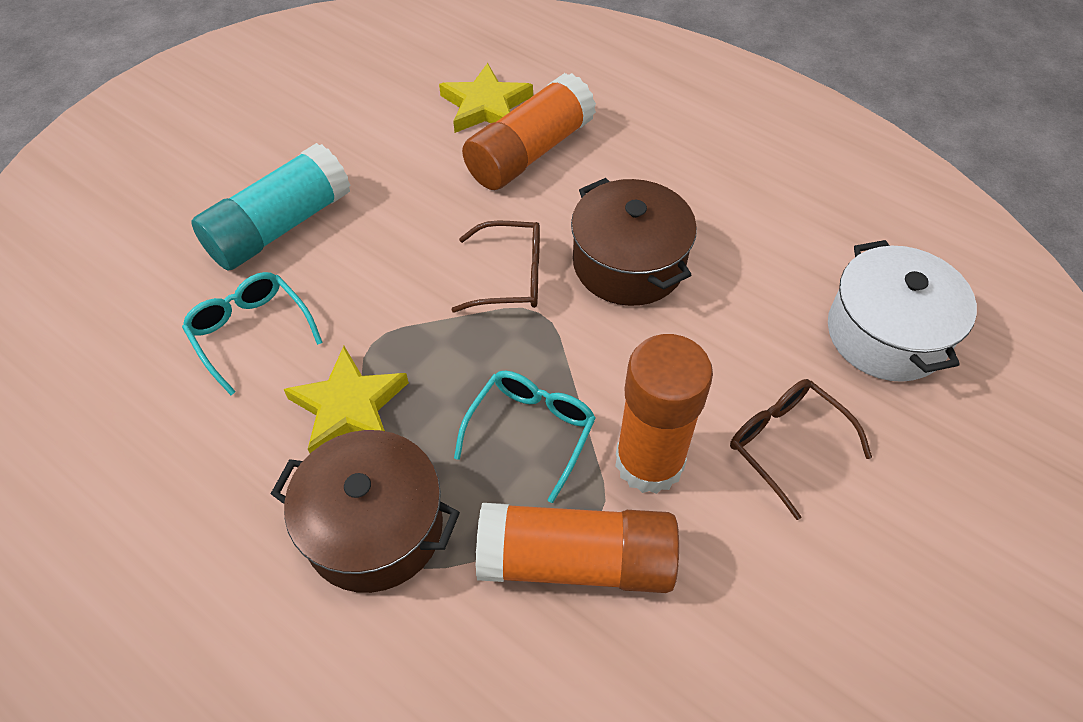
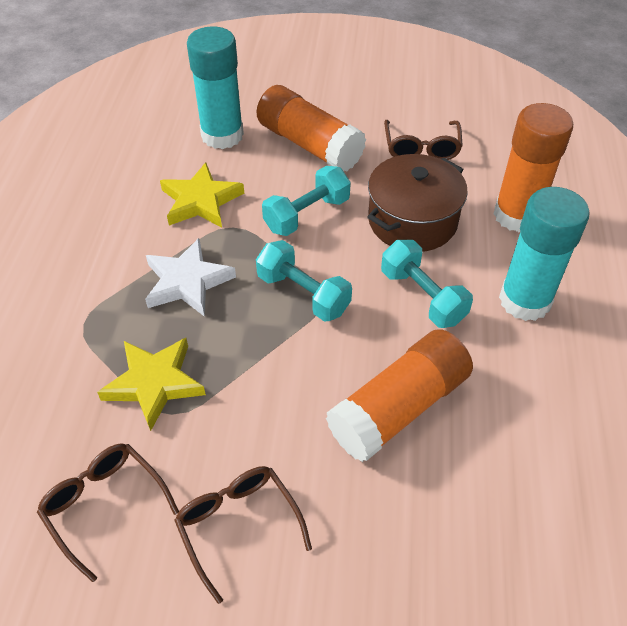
brown glasses: 2 -> 3
brown pot: 2 -> 1
turquoise dumbbell: 0 -> 3
turquoise glasses: 2 -> 0
turquoise glue stick: 1 -> 2
white pot: 1 -> 0
white star: 0 -> 1

